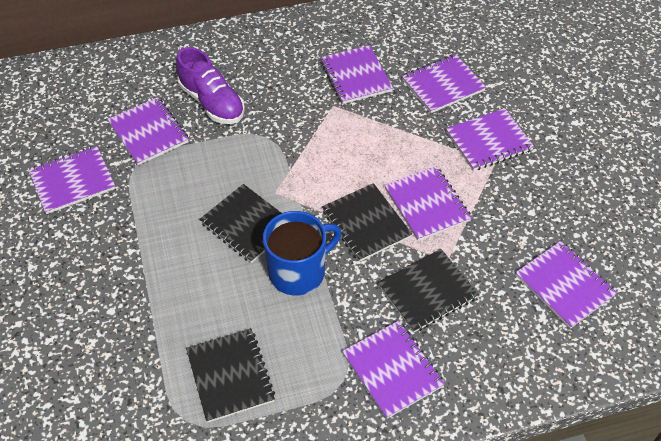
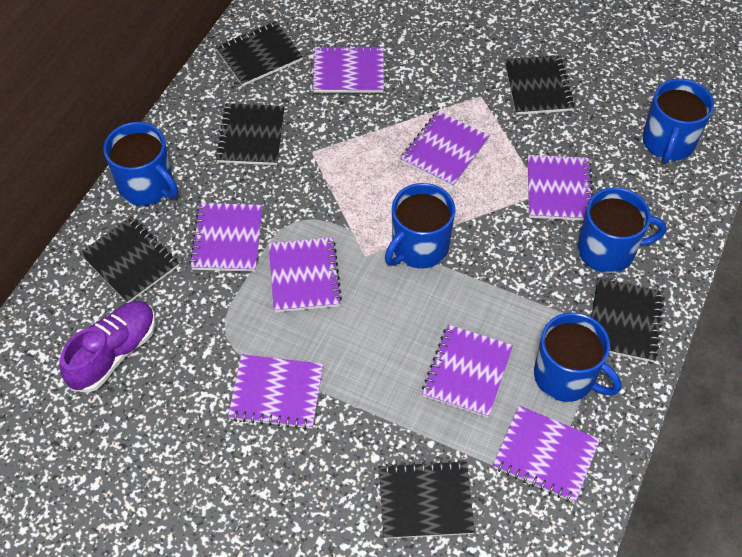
black notebook: 4 -> 6
blue mug: 1 -> 5

